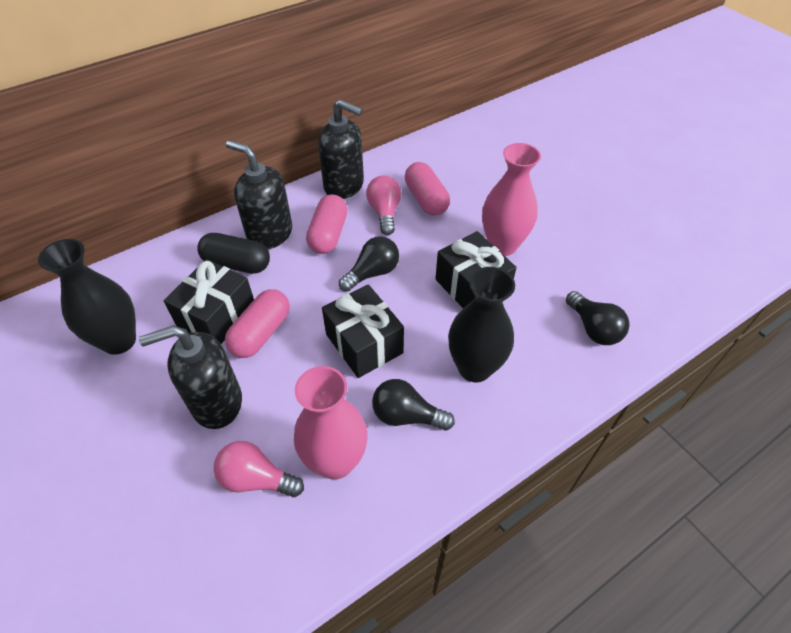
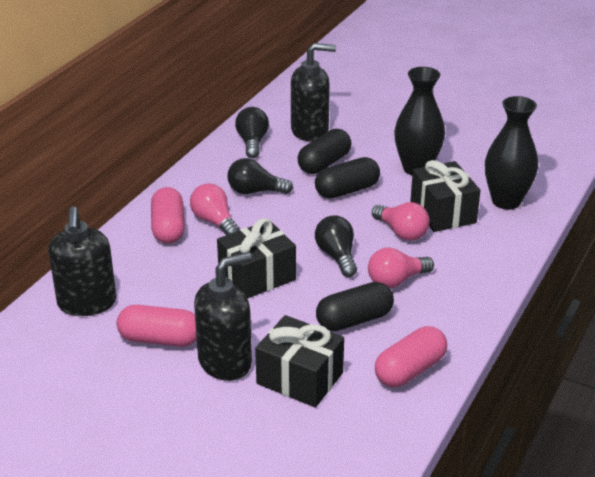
black capsule: 1 -> 3
pink light bulb: 2 -> 3
pink vase: 2 -> 0

